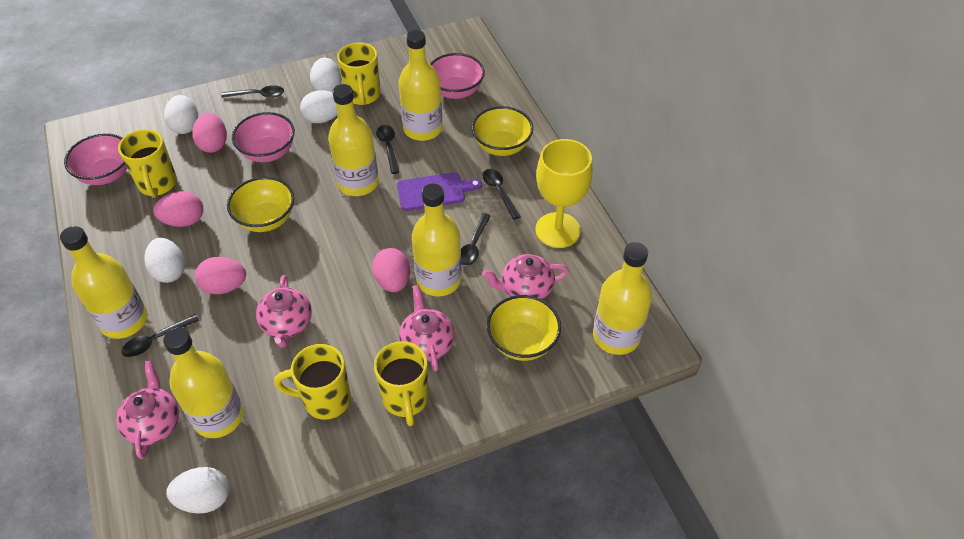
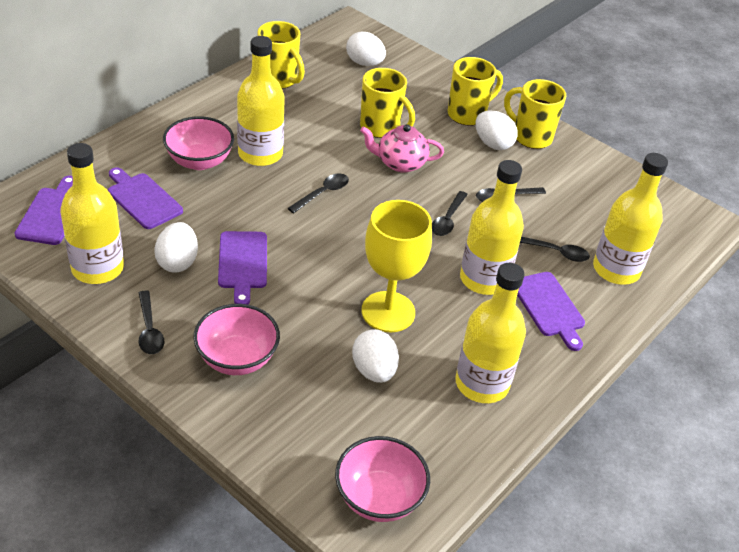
pink egg: 4 -> 0
pink teapot: 4 -> 1
purple cutting board: 1 -> 4
white egg: 5 -> 4
yellow bottle: 6 -> 5
yellow bowl: 3 -> 0

